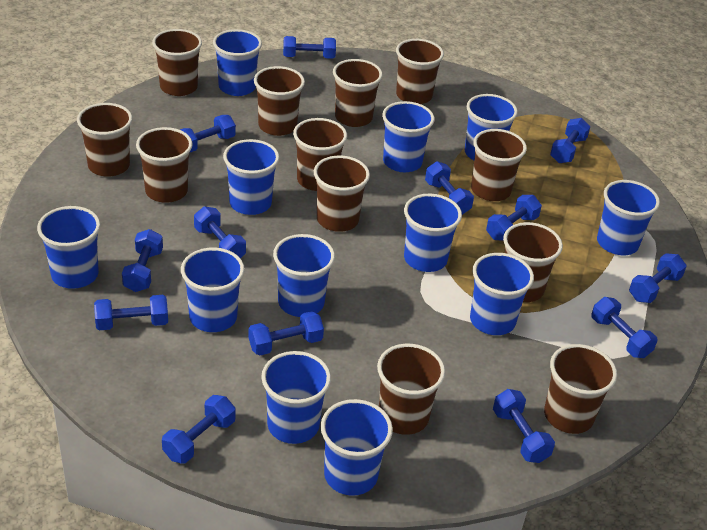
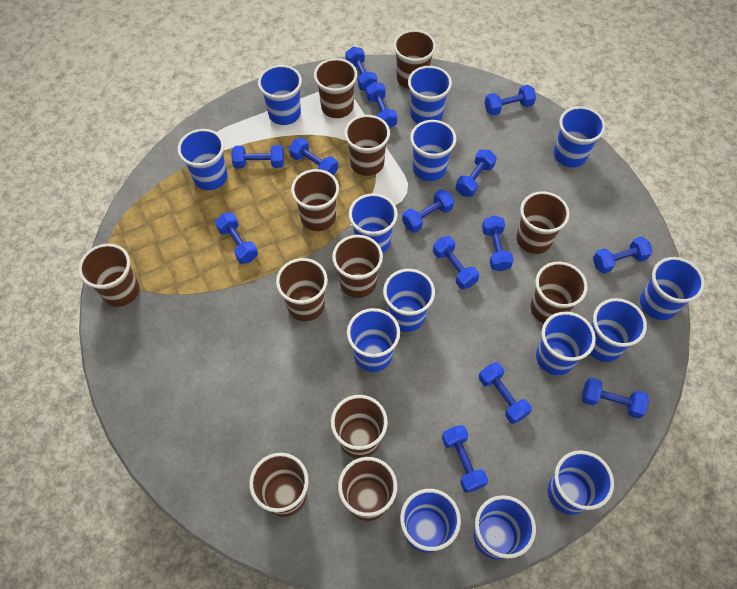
blue cup: 12 -> 14
blue dumbbell: 13 -> 14

